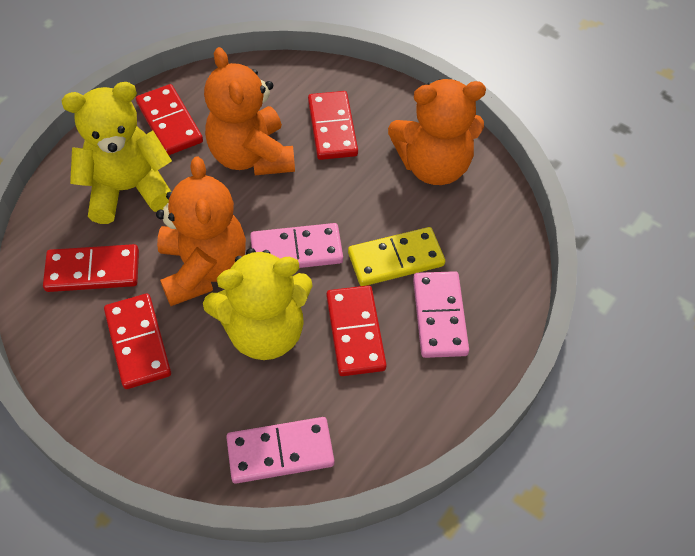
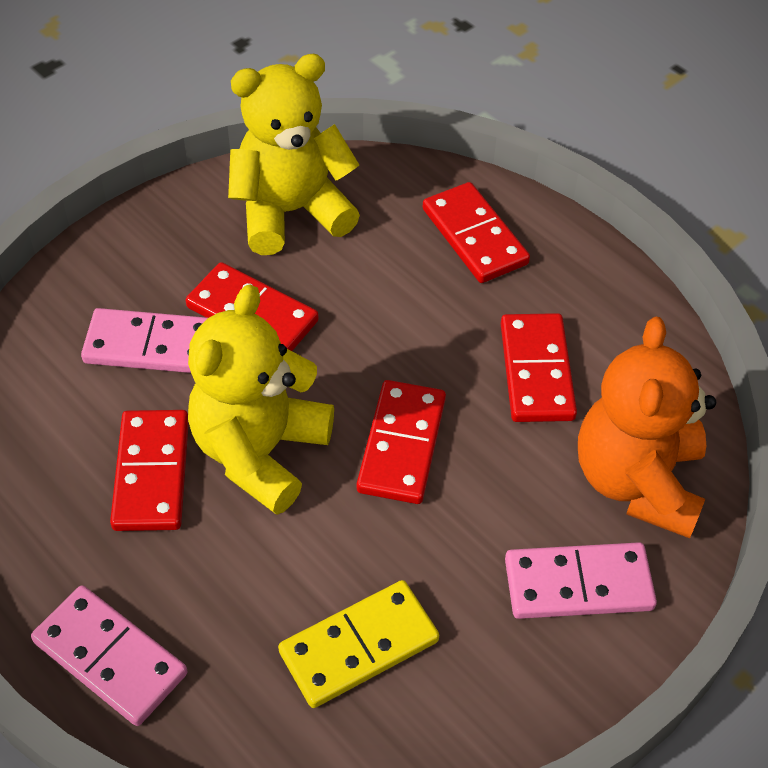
orange teddy bear: 3 -> 1

